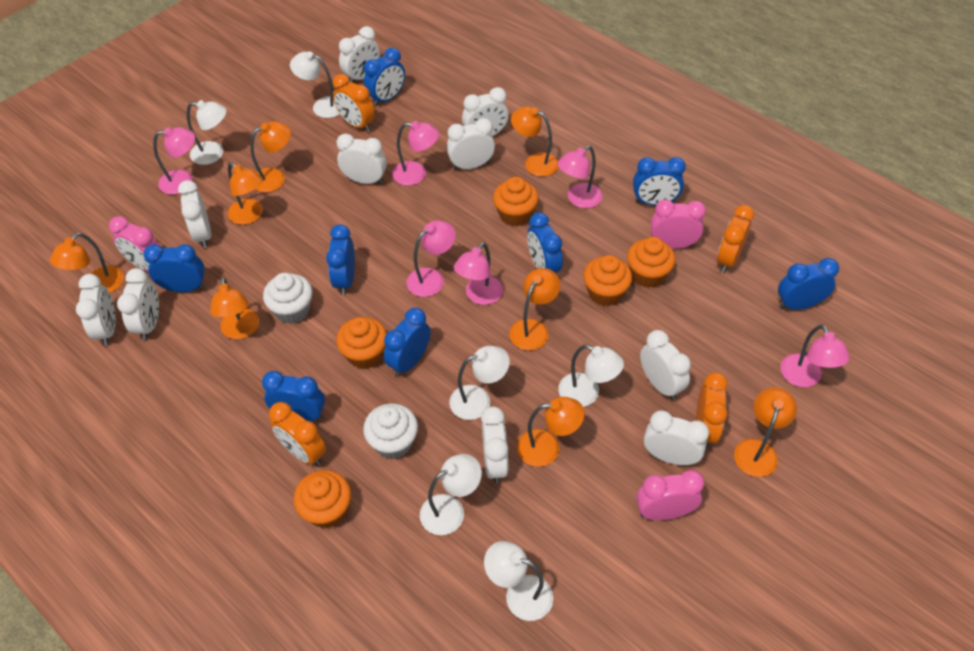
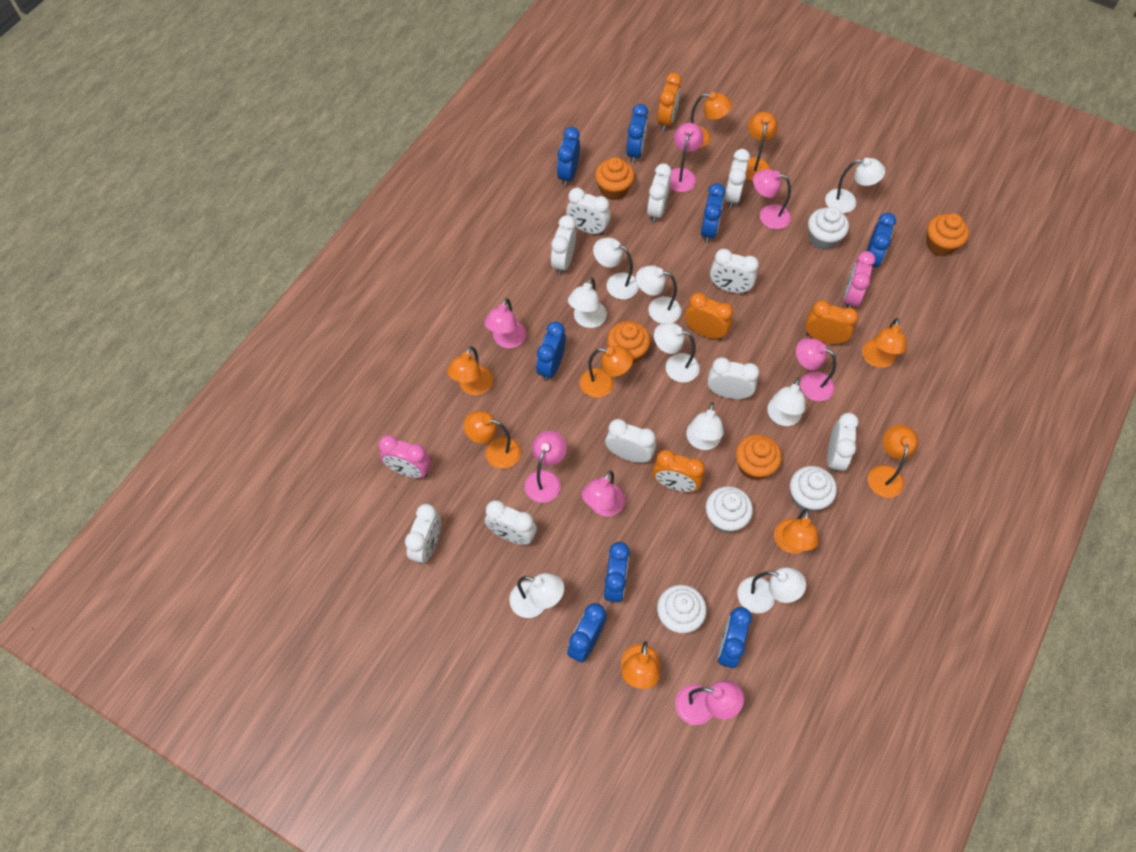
orange cupcake: 5 -> 4
orange lamp: 8 -> 9
pink clock: 3 -> 2
pink lamp: 6 -> 7
white cupcake: 2 -> 4
white lamp: 6 -> 9

